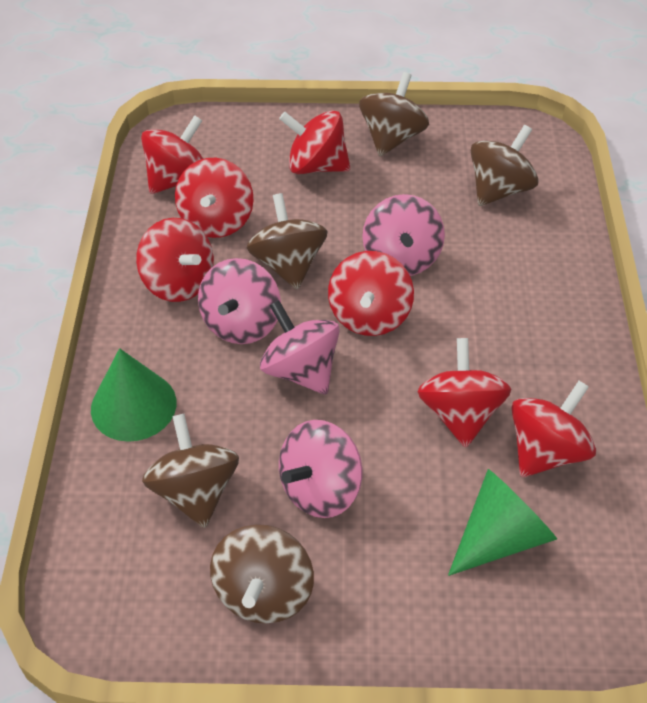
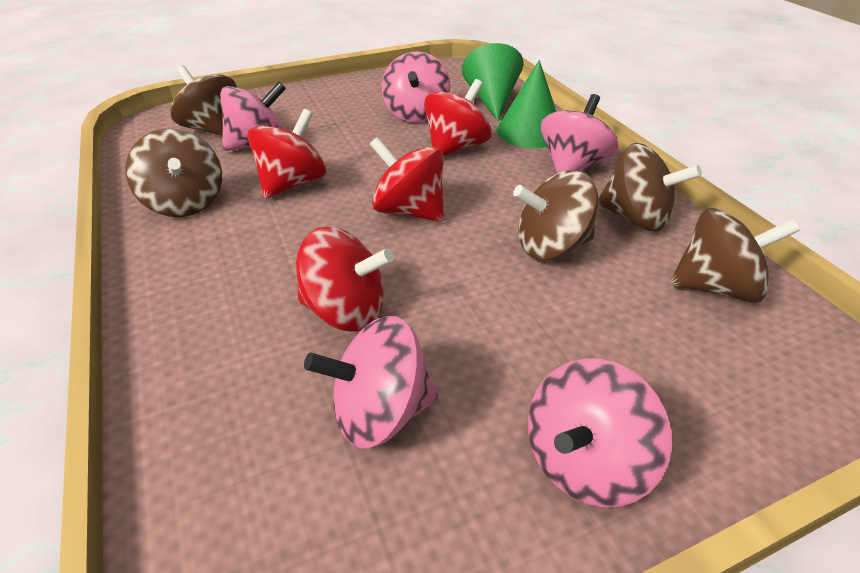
pink spinning top: 4 -> 5
red spinning top: 7 -> 4

